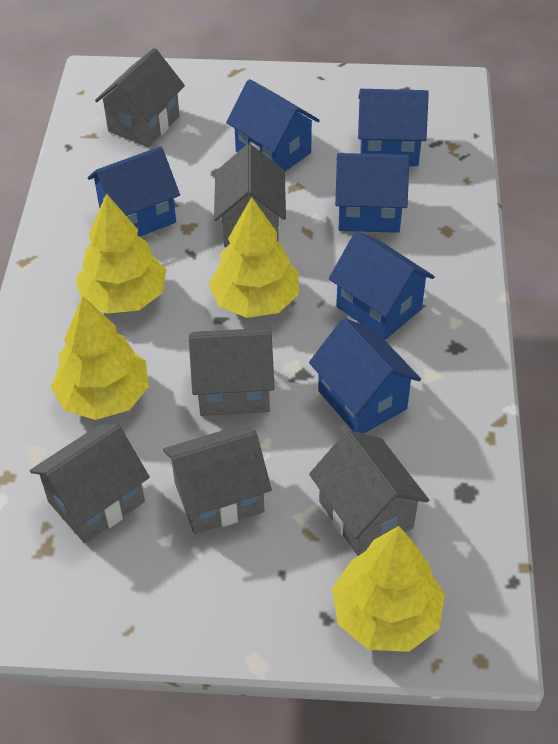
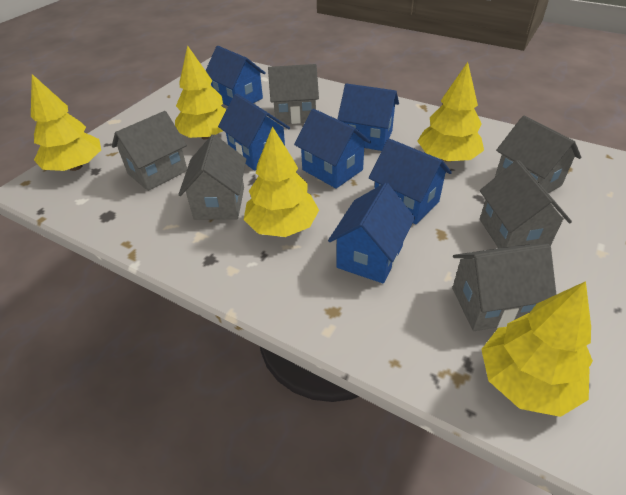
yellow tree: 4 -> 5

